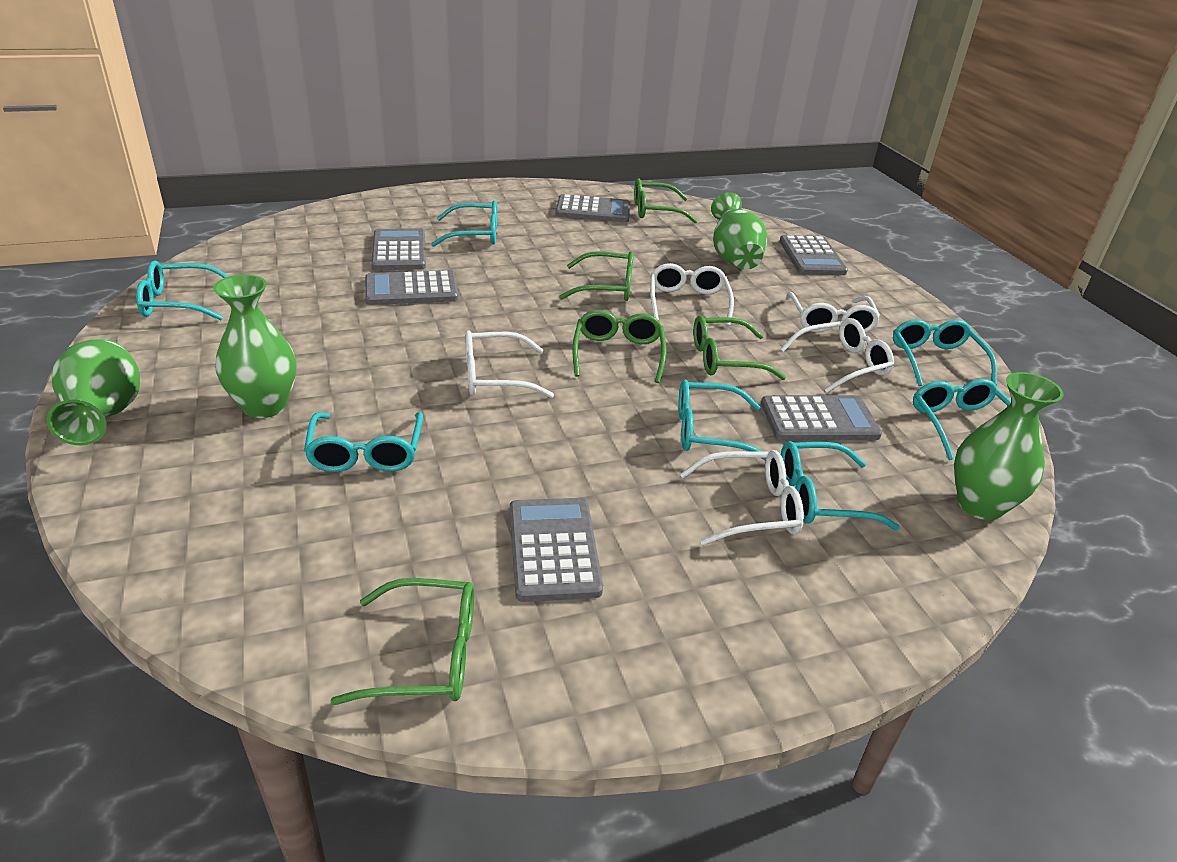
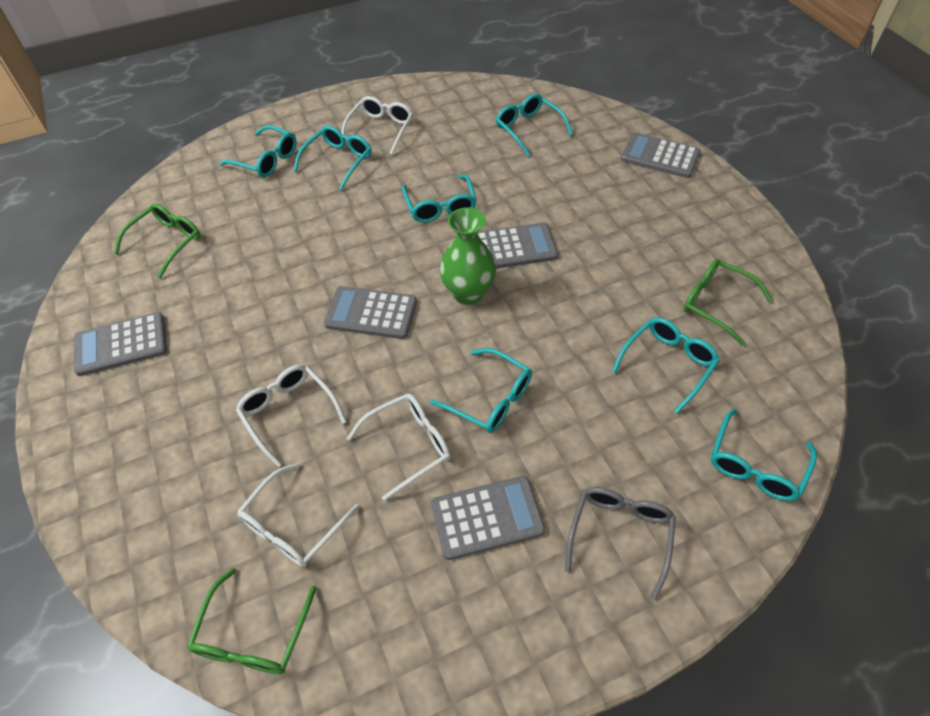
green glasses: 5 -> 3
green vase: 4 -> 1
grey calculator: 6 -> 5
grey glasses: 0 -> 1
white glasses: 5 -> 4

